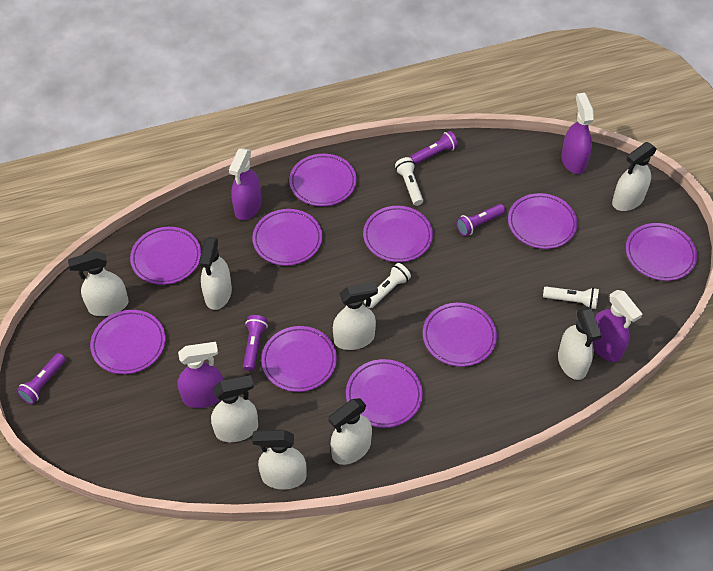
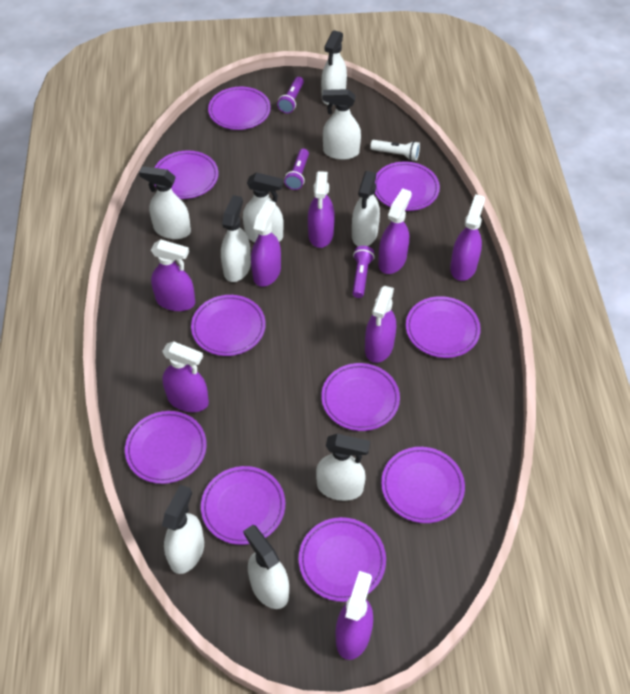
purple flashlight: 4 -> 3
purple spray bottle: 4 -> 8
white flashlight: 3 -> 1
white spray bottle: 8 -> 9

